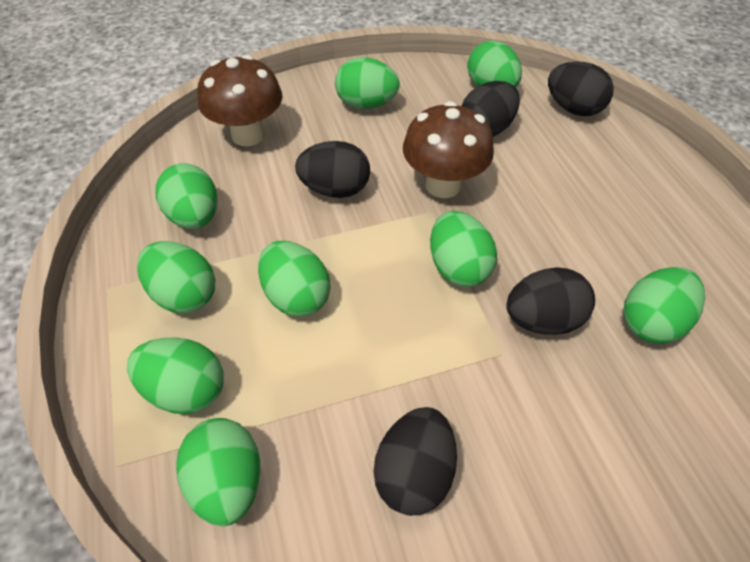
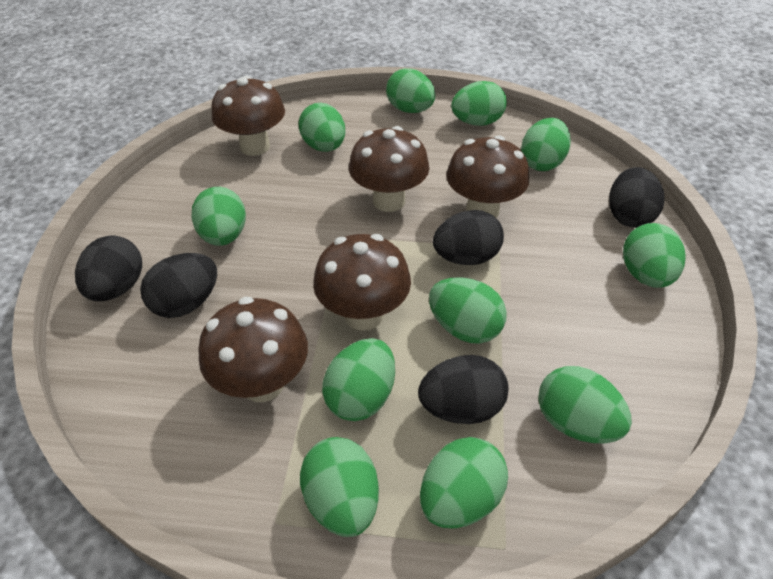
brown mushroom: 2 -> 5
green egg: 9 -> 11

